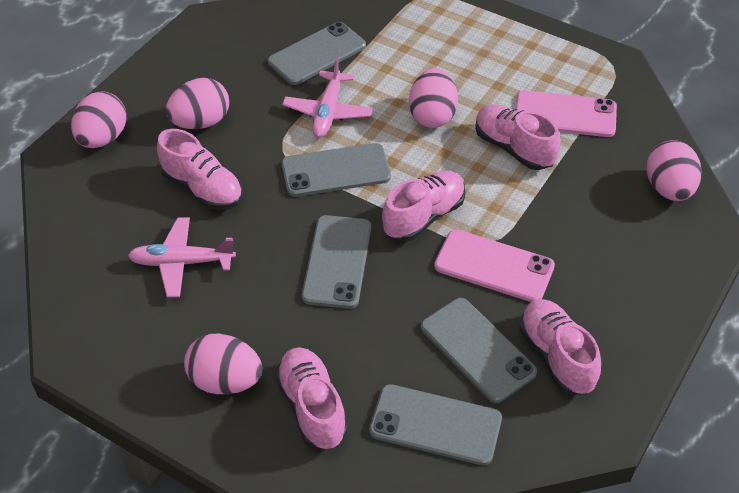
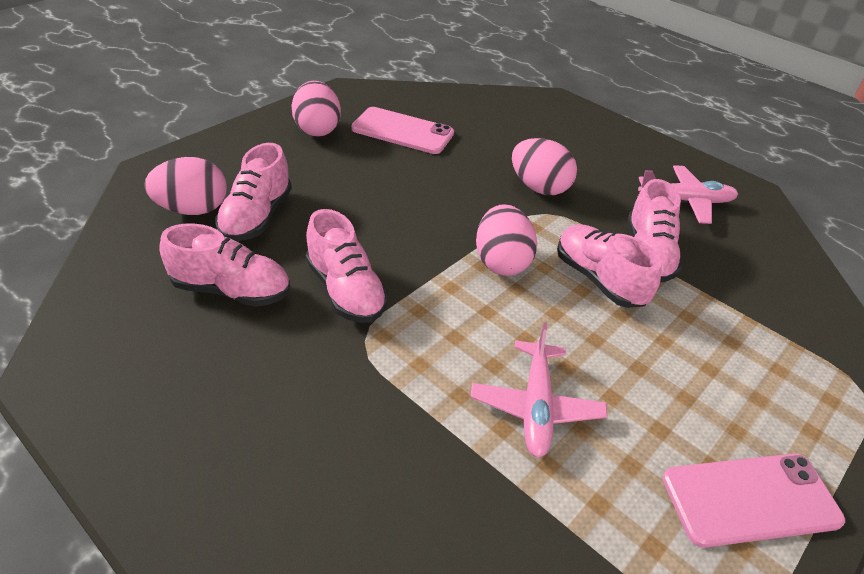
grey phone: 5 -> 0
pink egg: 5 -> 4

